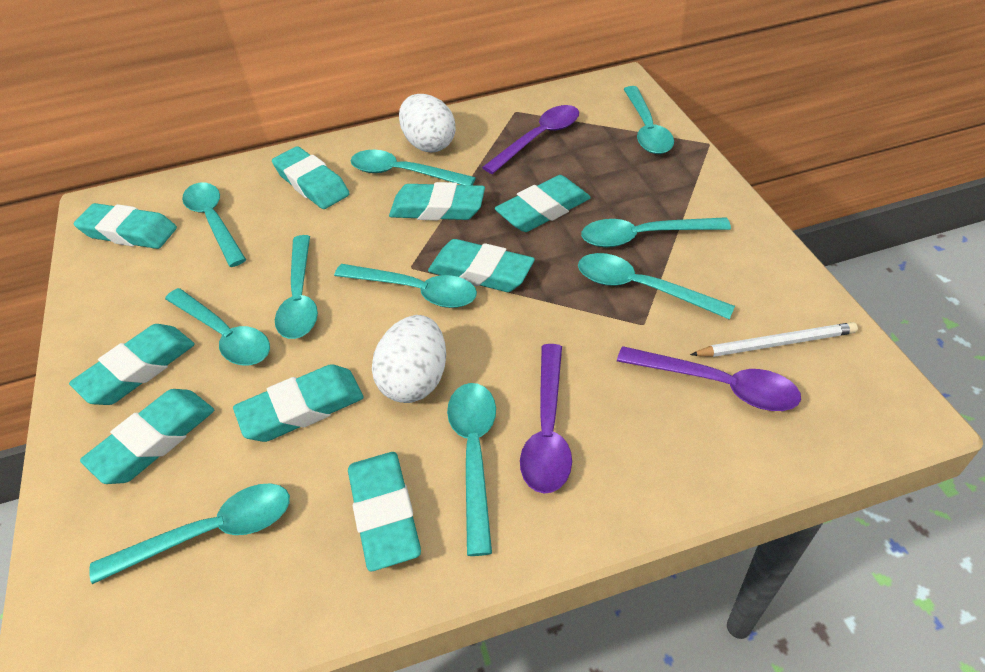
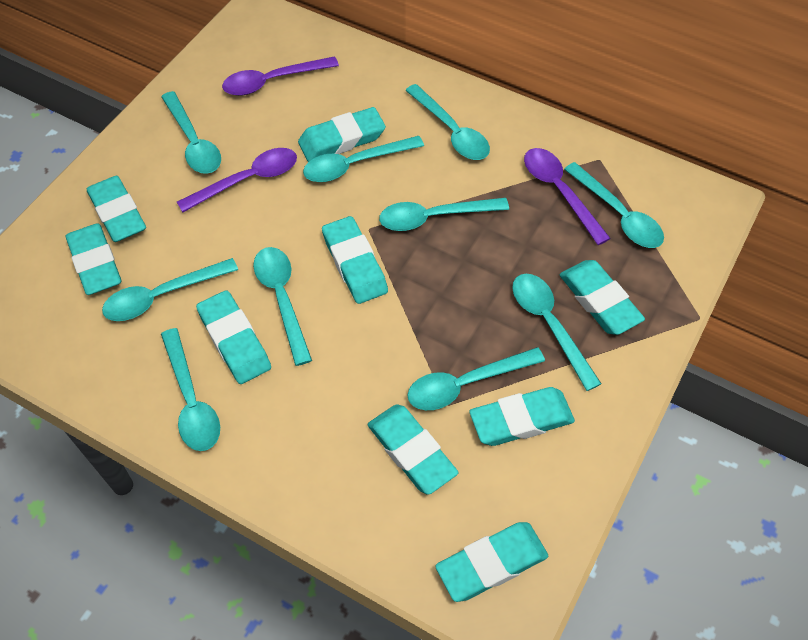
white egg: 2 -> 0
white pencil: 1 -> 0

